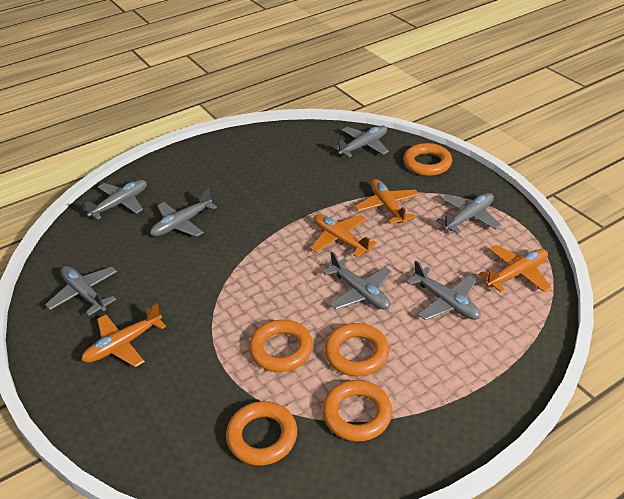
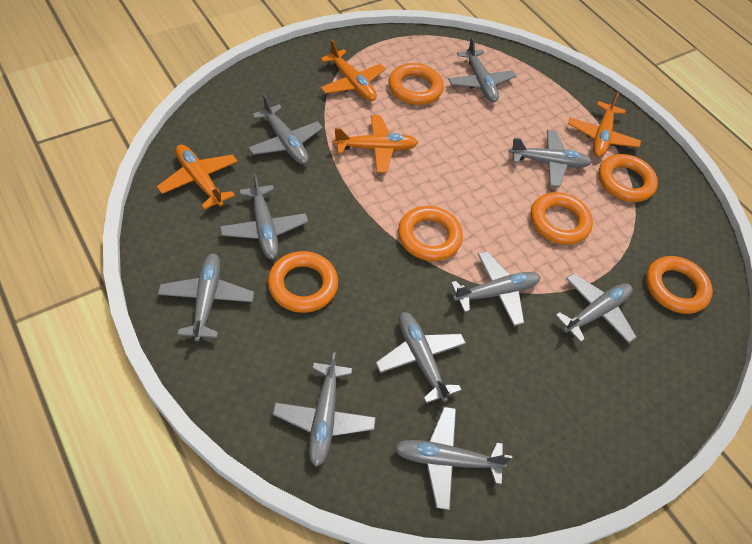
grey plane: 7 -> 10
orange ring: 5 -> 6

